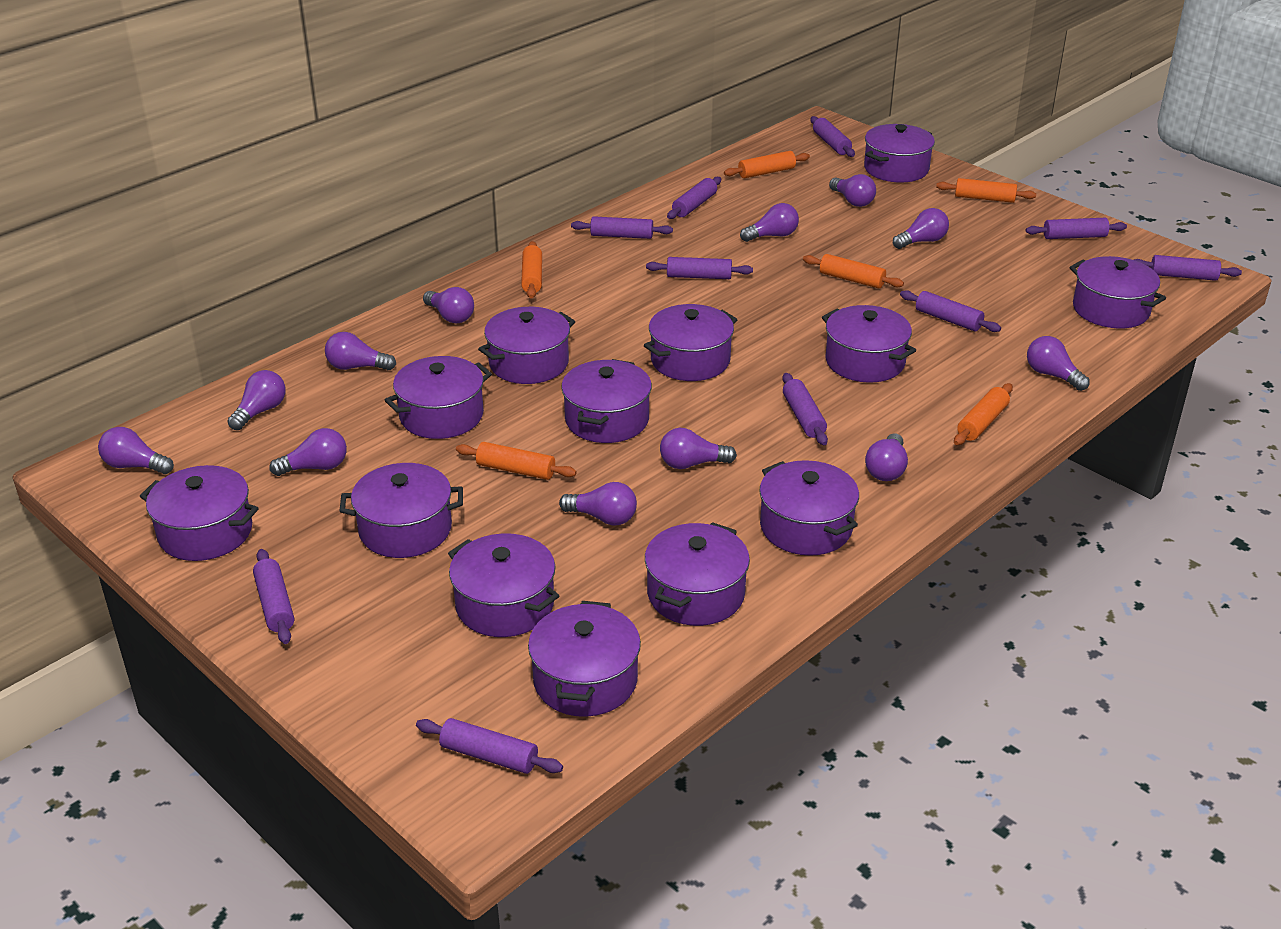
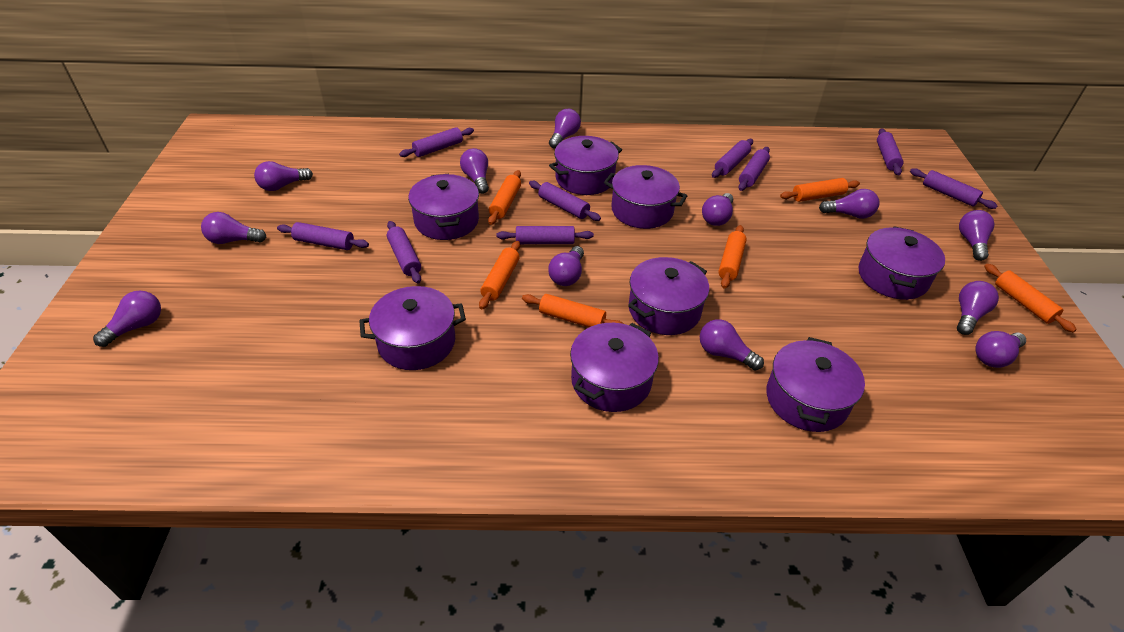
purple pot: 13 -> 8
purple rolling pin: 10 -> 9

